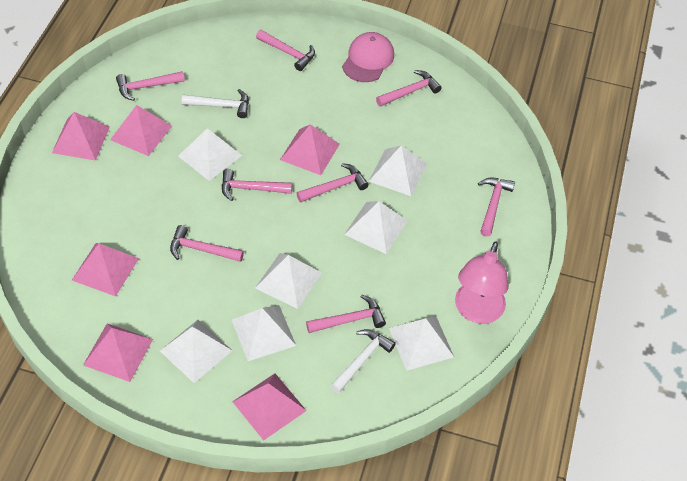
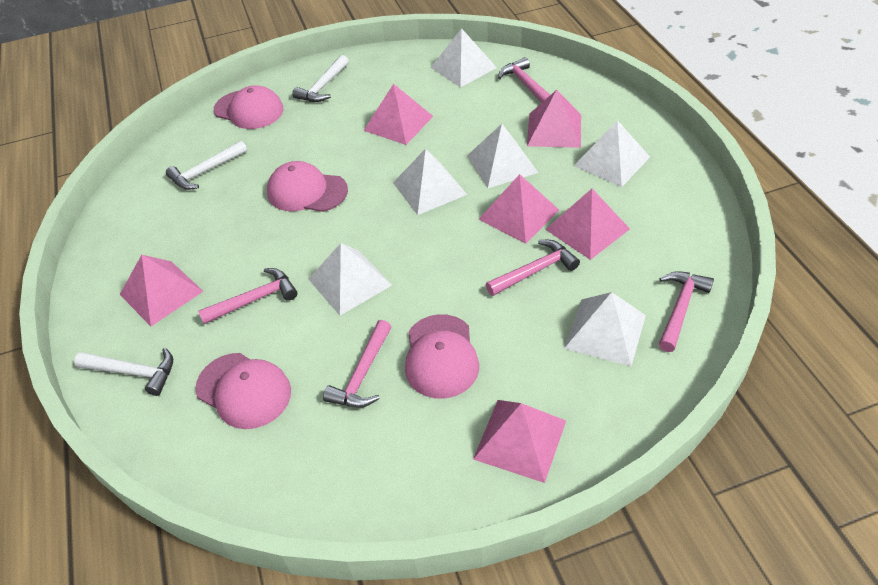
pink cap: 1 -> 4
pink hammer: 8 -> 5
pink lamp: 1 -> 0
white hammer: 2 -> 3
white pyramid: 7 -> 6

